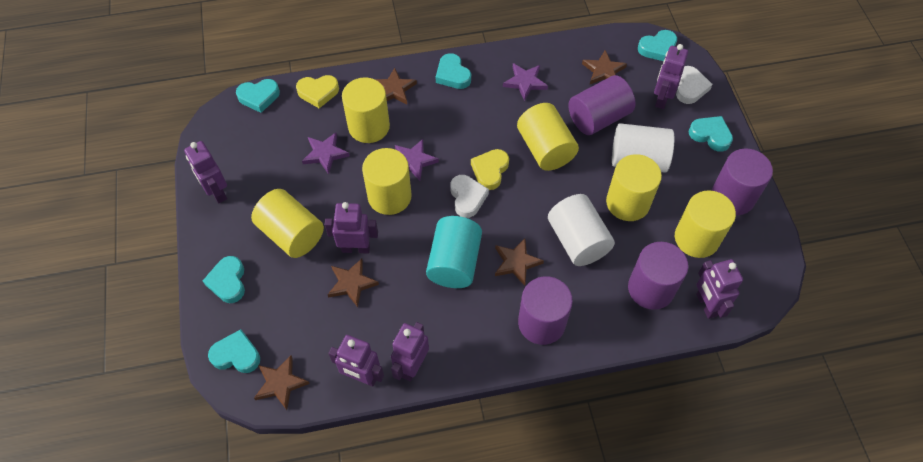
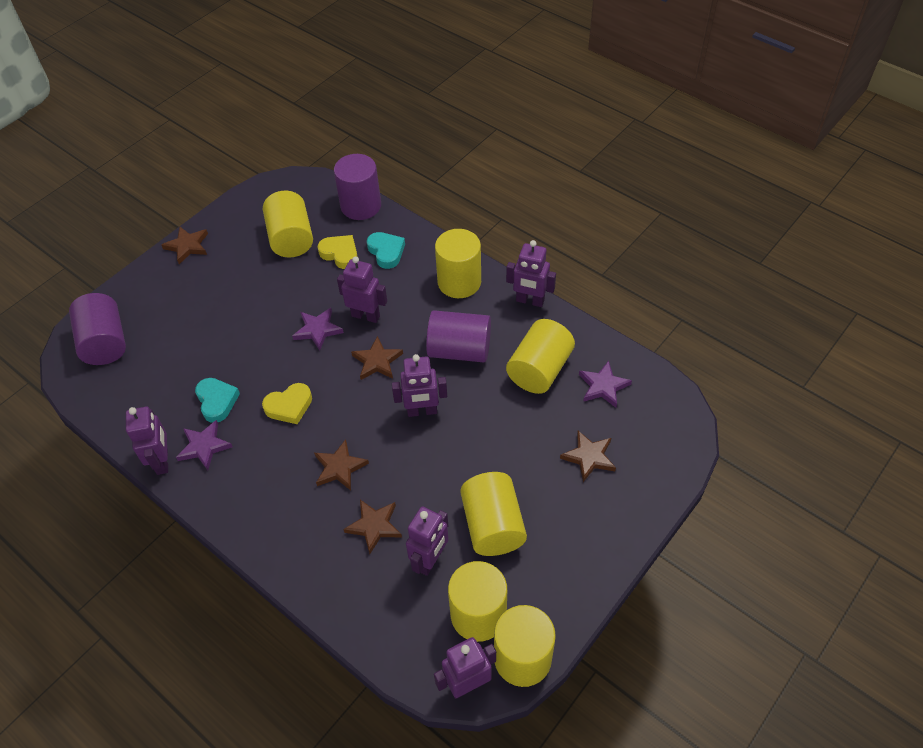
purple cylinder: 4 -> 3
turquoise cylinder: 1 -> 0
turquoise heart: 6 -> 2
white cylinder: 2 -> 0
white heart: 2 -> 0

